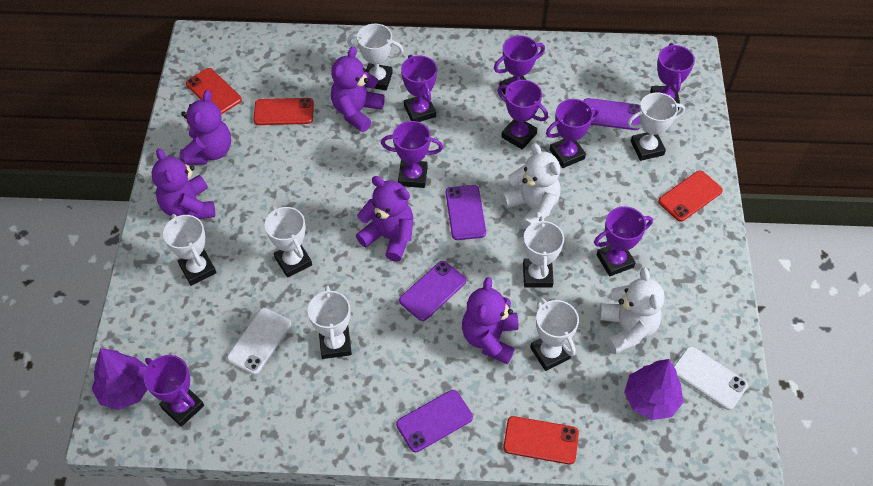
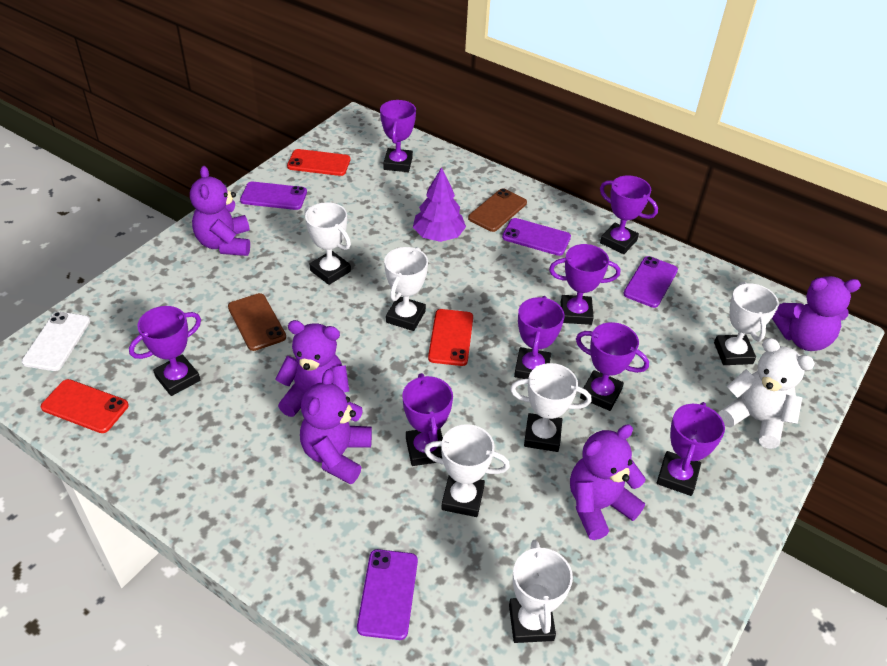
brown phone: 0 -> 2
purple tree: 2 -> 1
red phone: 4 -> 3
white phone: 2 -> 1
white teddy bear: 2 -> 1
white trophy: 7 -> 6

